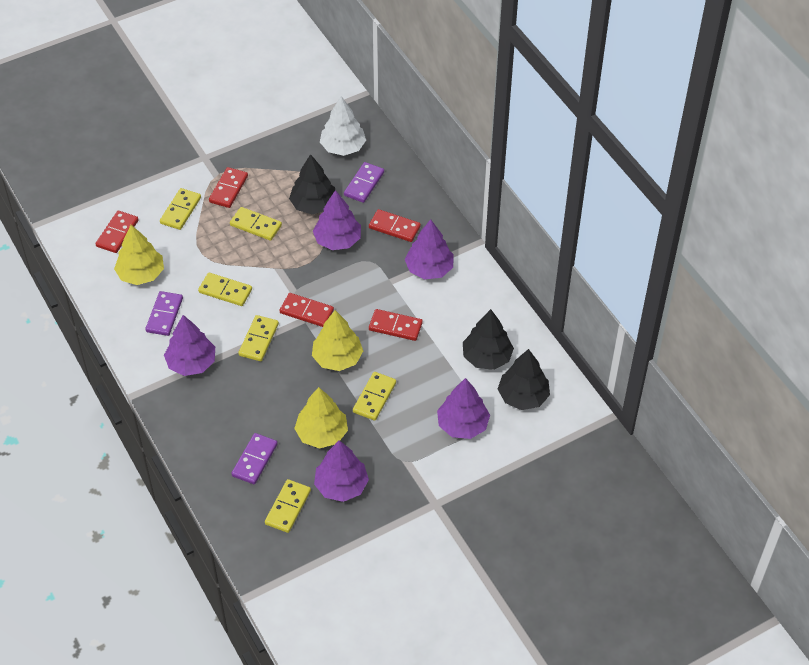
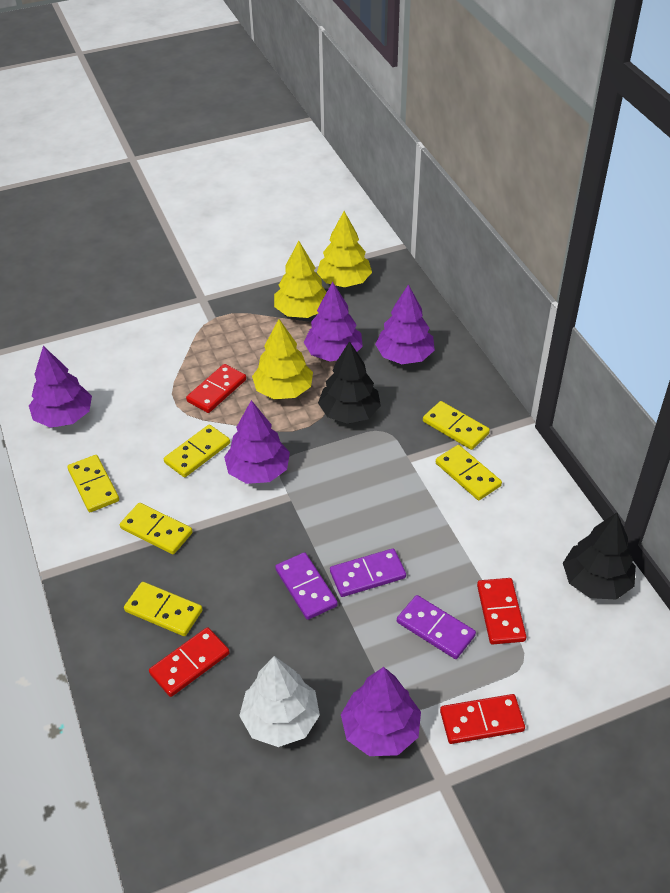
black tree: 3 -> 2
red domino: 5 -> 4

